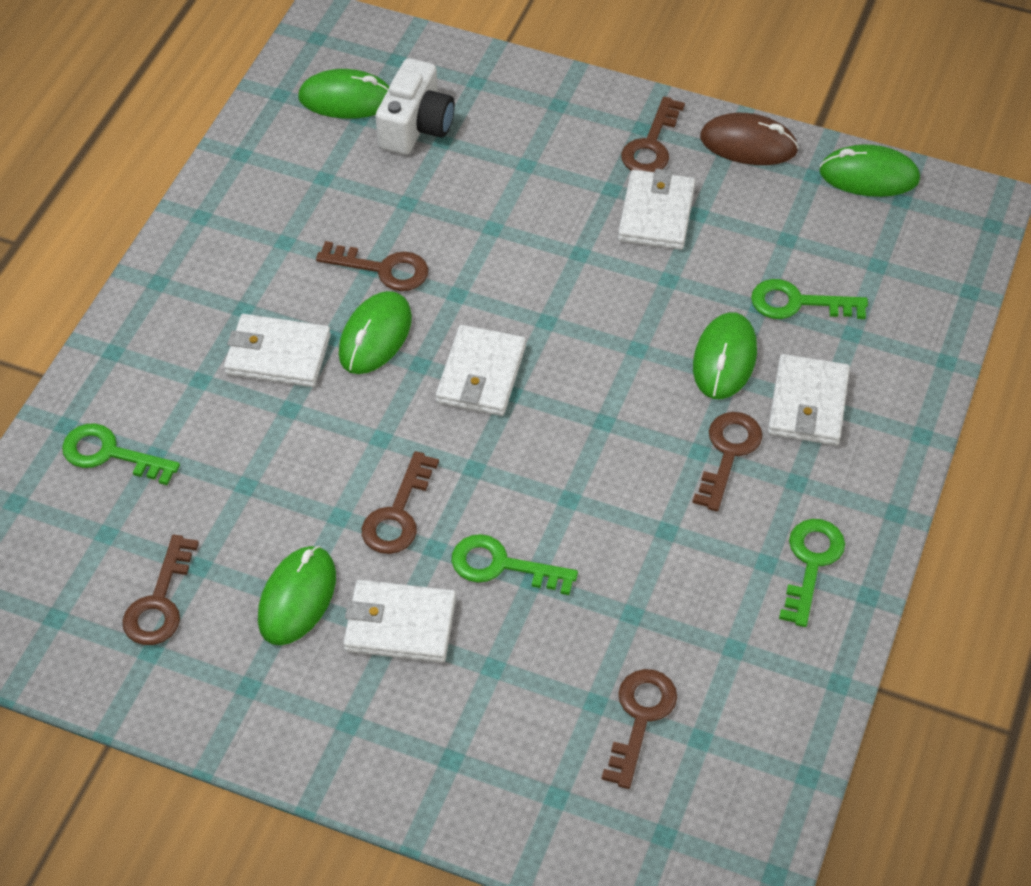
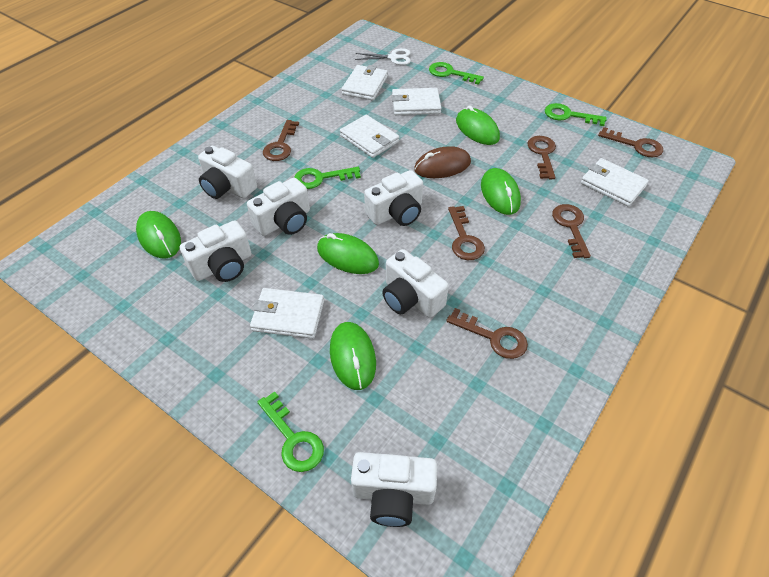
white camera: 1 -> 6
white scissors: 0 -> 1

